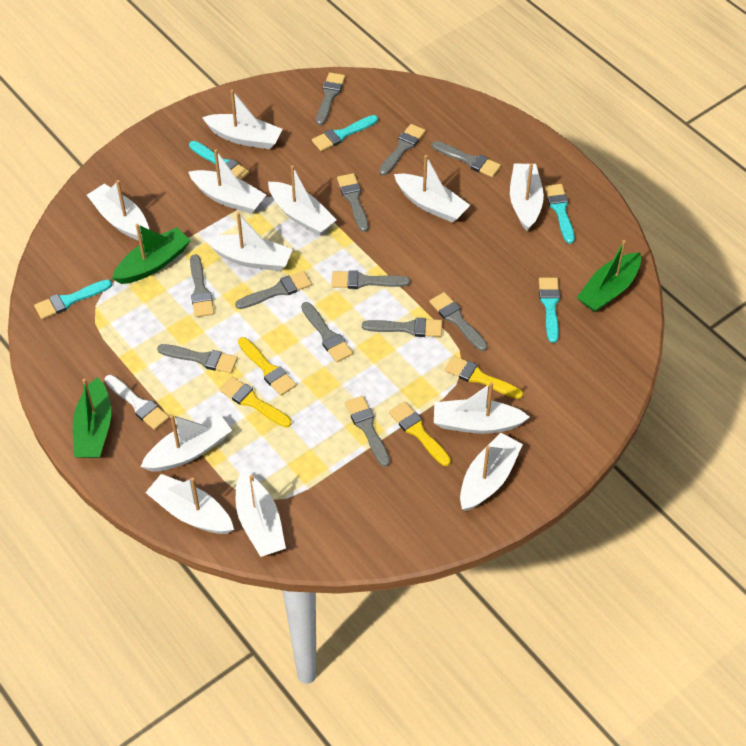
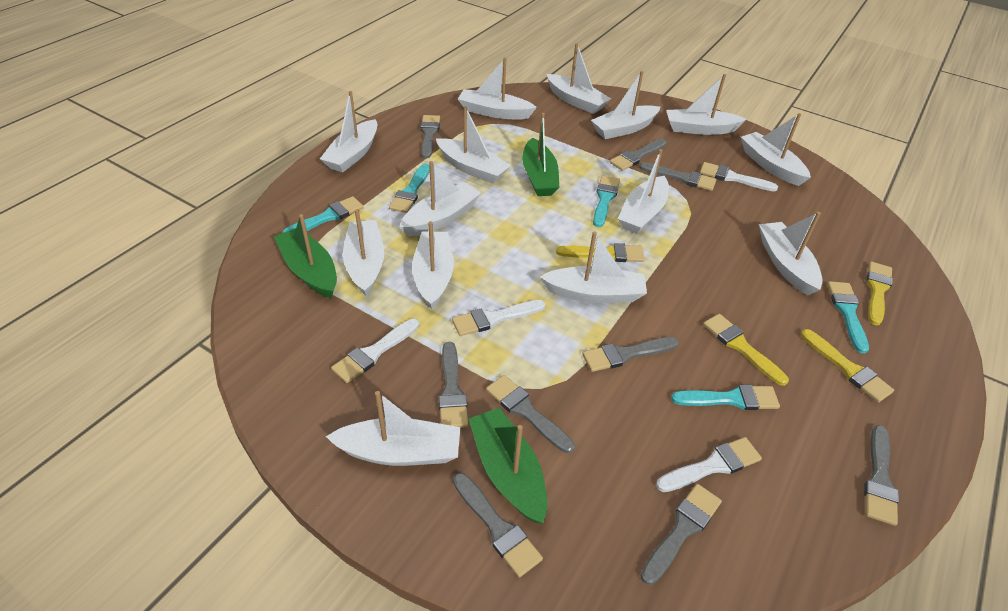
grey brush: 12 -> 9
white boat: 12 -> 14
white brush: 1 -> 4

